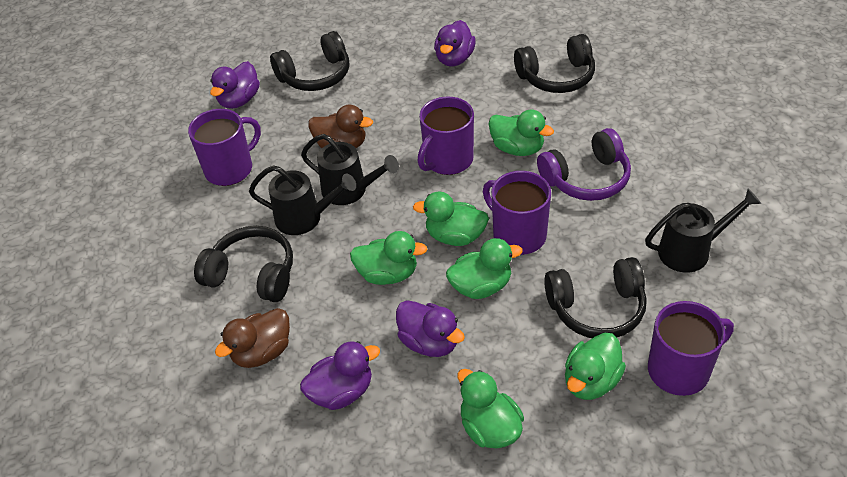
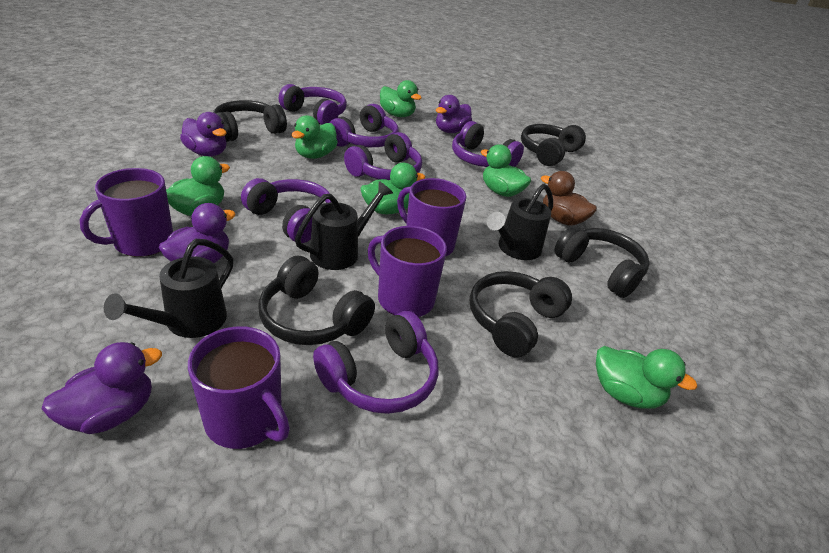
black headphones: 4 -> 5
brown duck: 2 -> 1
purple headphones: 1 -> 6

